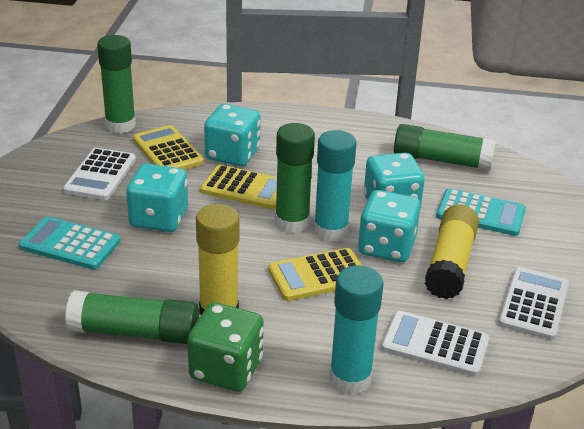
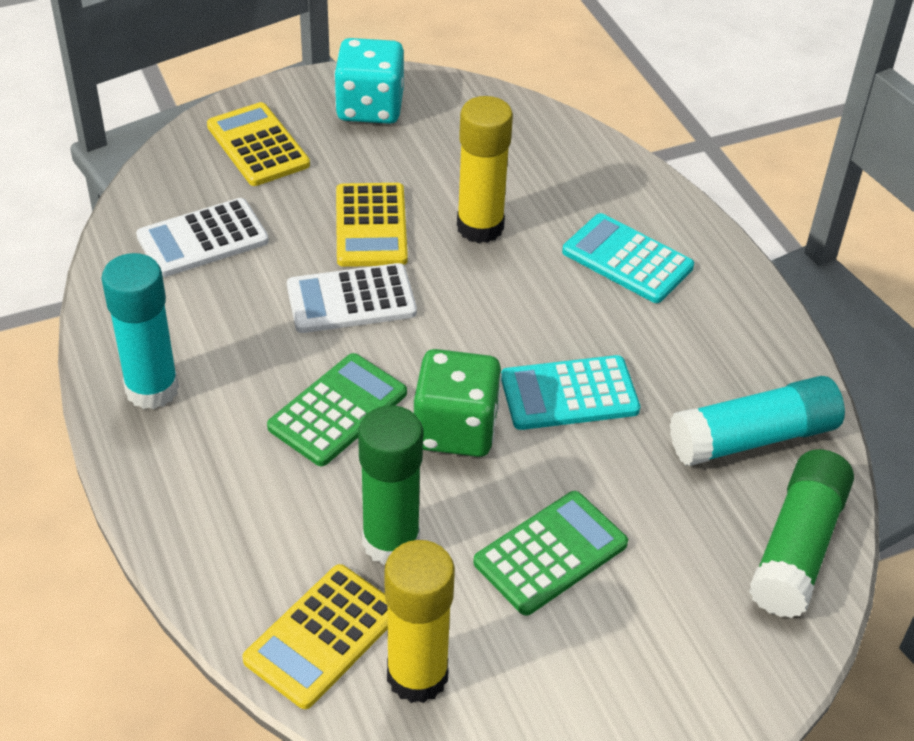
green calculator: 0 -> 2
green glue stick: 4 -> 2
turquoise dice: 4 -> 1
white calculator: 3 -> 2

